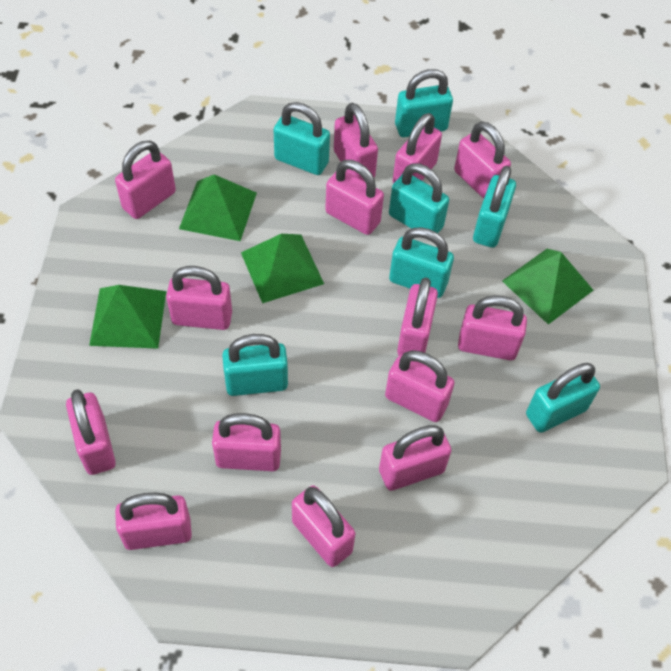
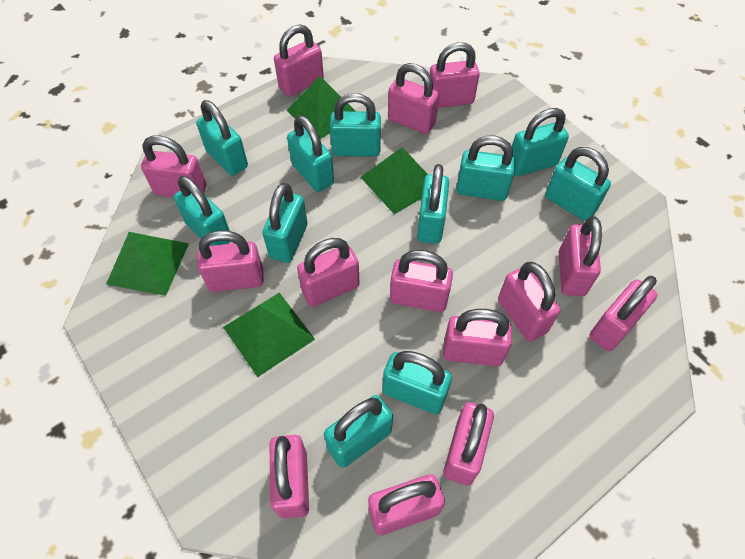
turquoise padlock: 7 -> 11

